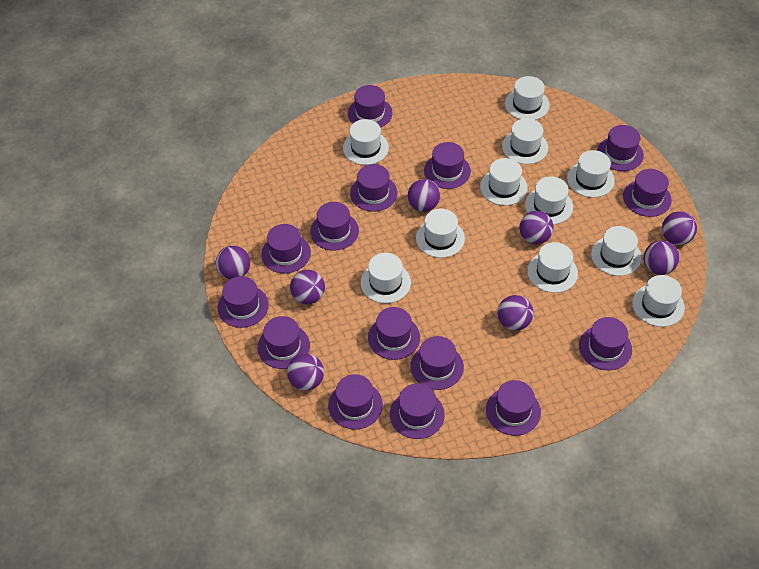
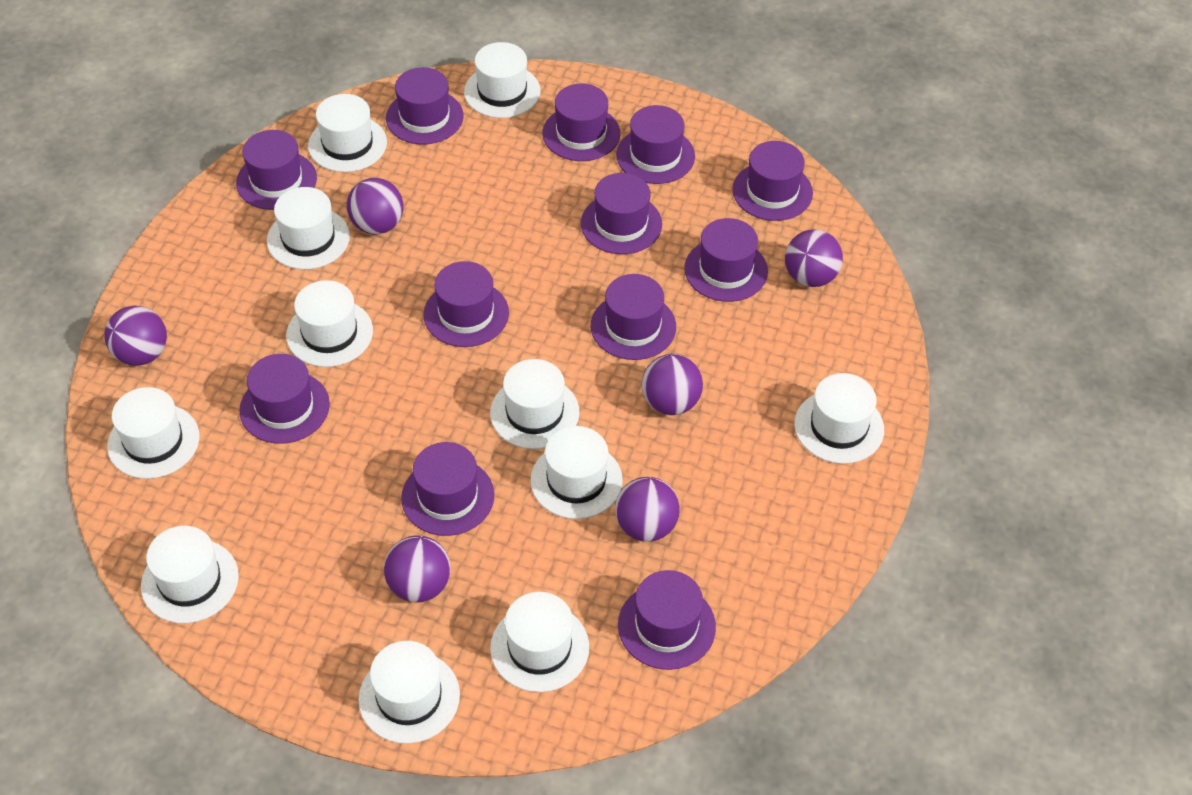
purple ball: 8 -> 6
purple hat: 15 -> 12

